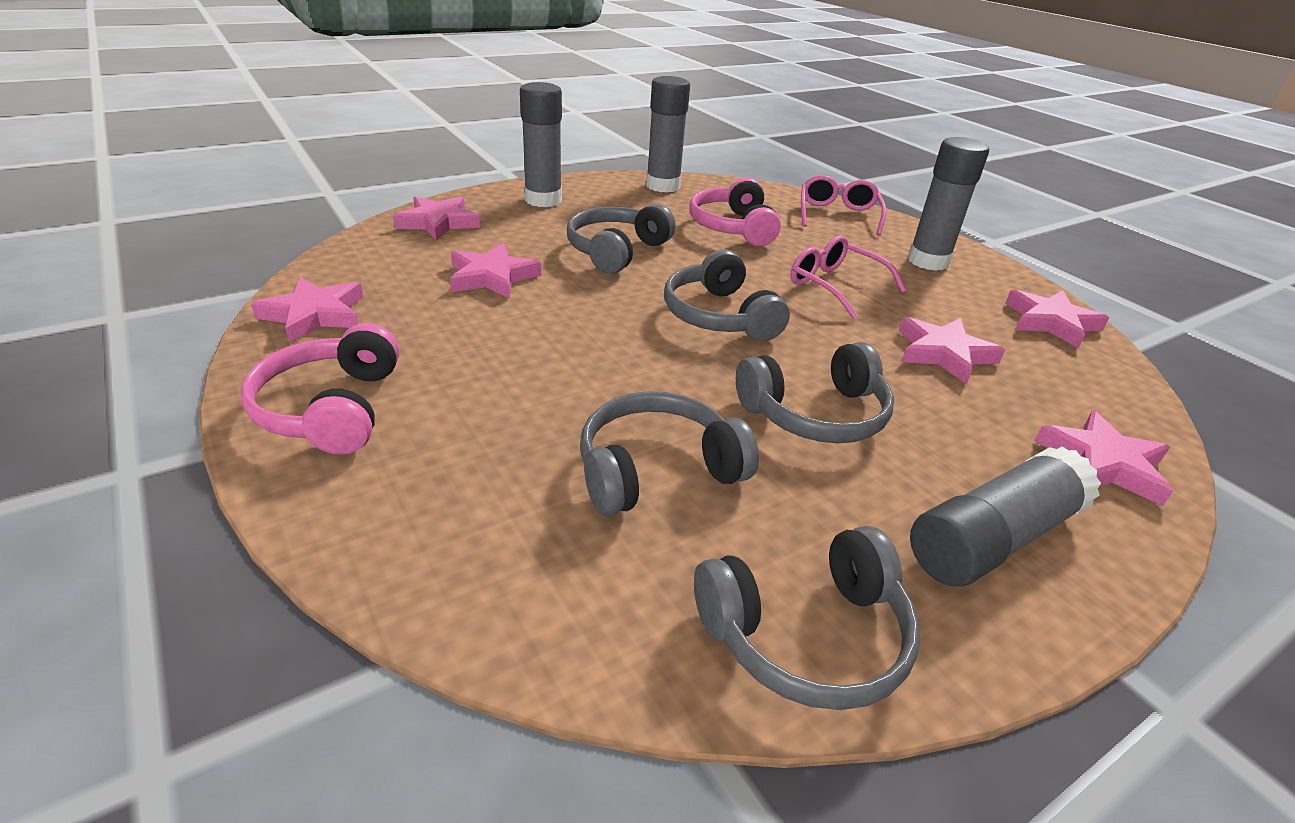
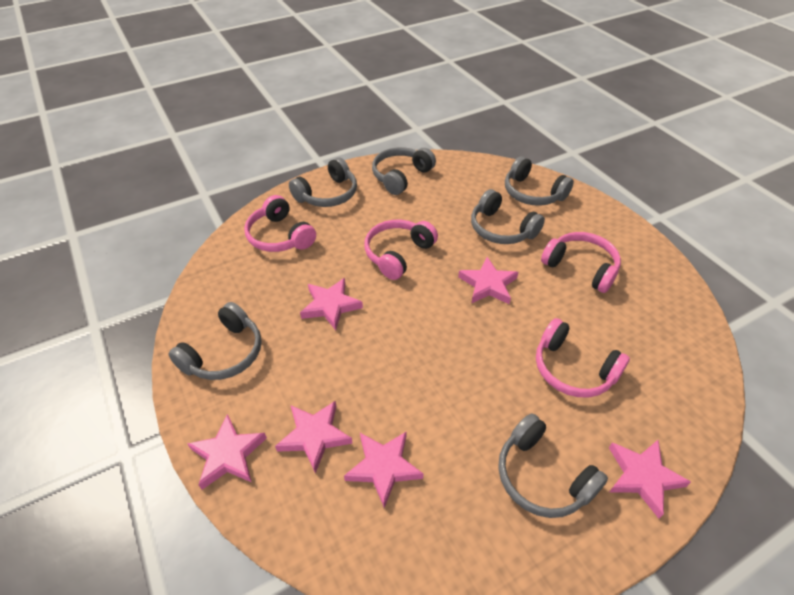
grey glue stick: 4 -> 0
grey headphones: 5 -> 6
pink glasses: 2 -> 0
pink headphones: 2 -> 4

